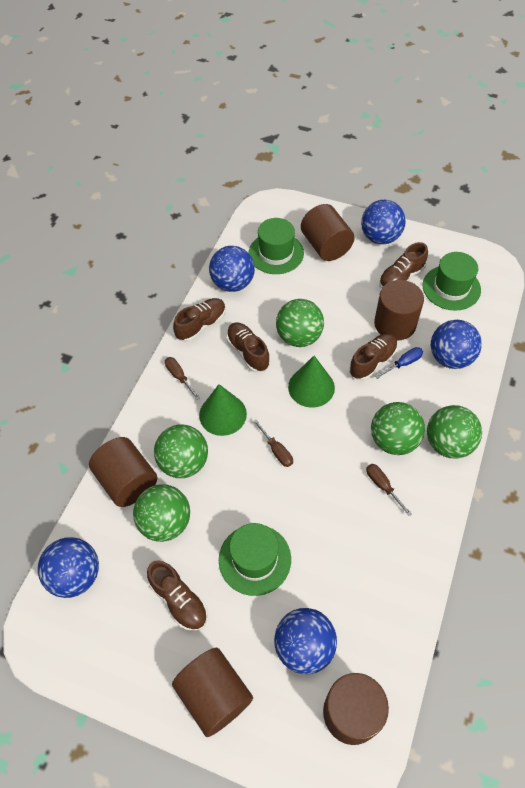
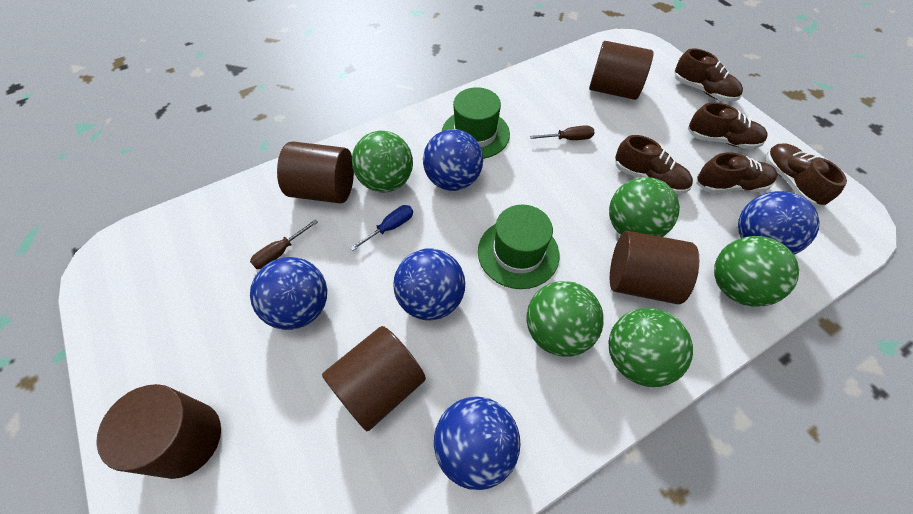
brown screwdriver: 3 -> 2
green cone: 2 -> 0
green hat: 3 -> 2

